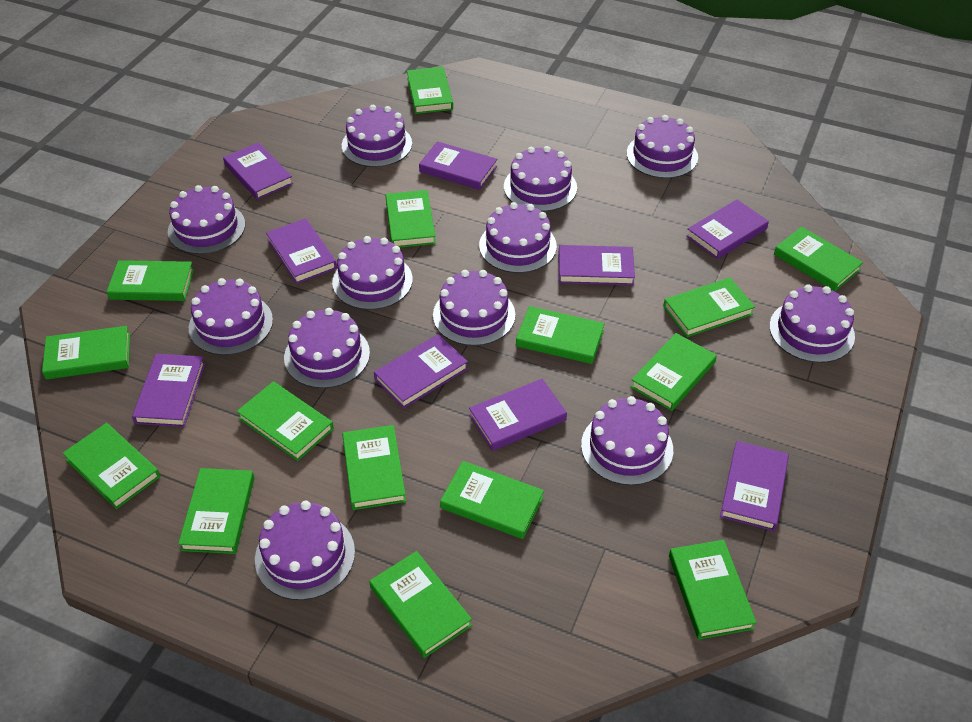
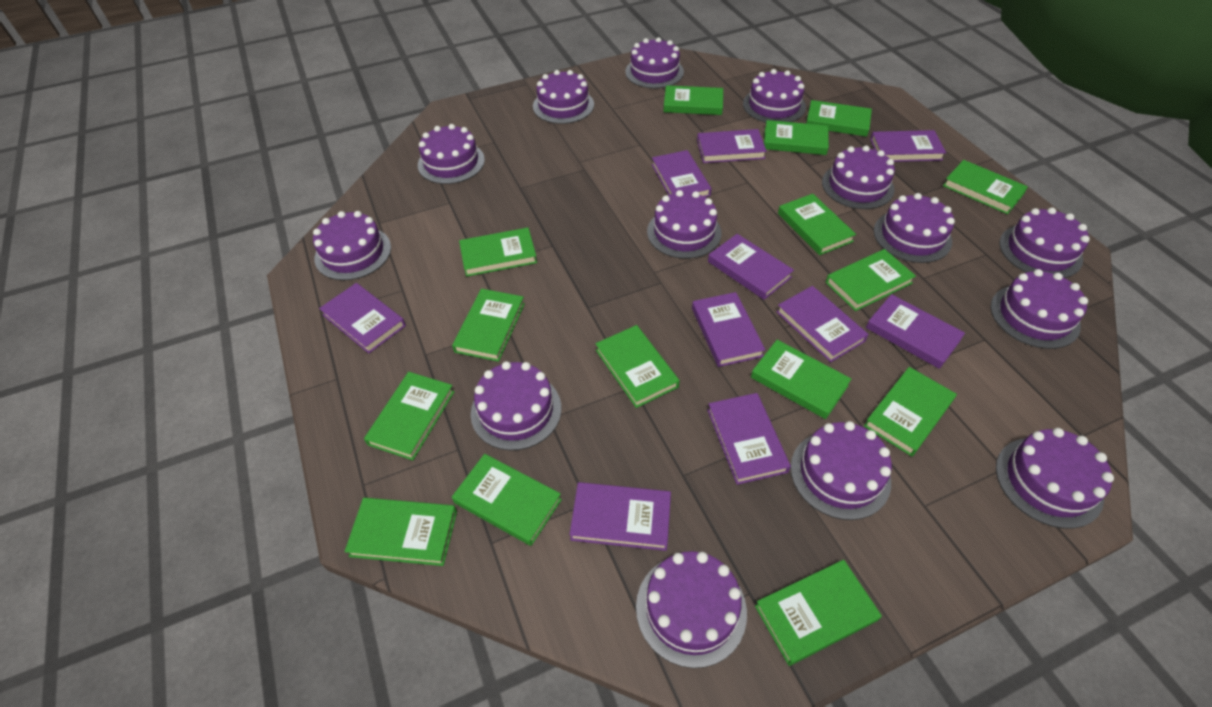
purple book: 9 -> 10
purple cake: 12 -> 14

